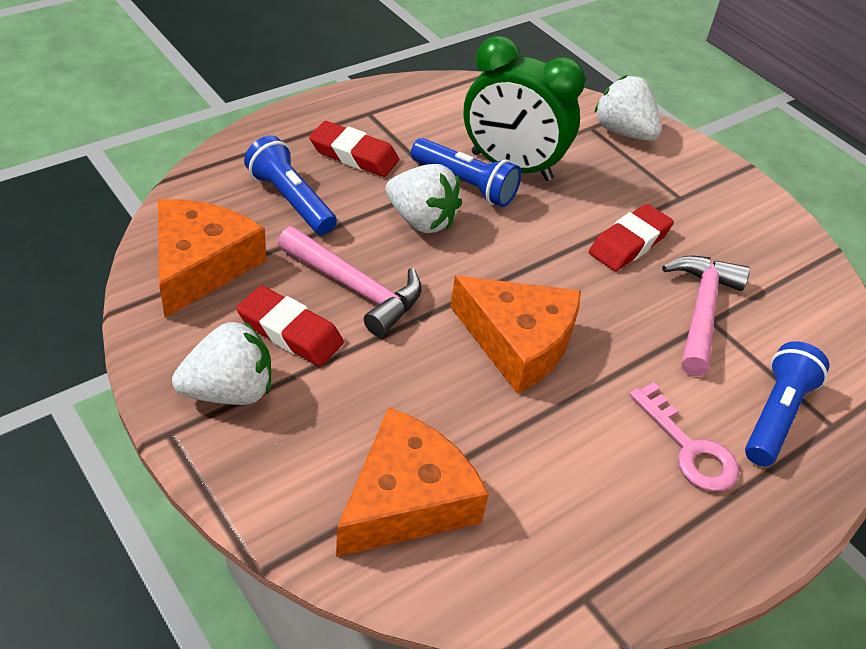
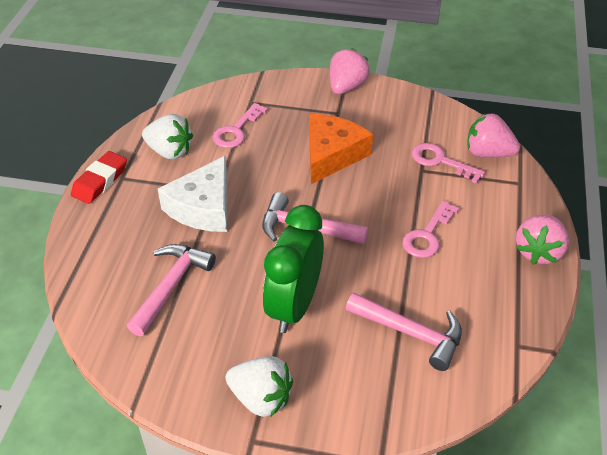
blue flashlight: 3 -> 0
orange cheese: 3 -> 1
pink hammer: 2 -> 3
pink key: 1 -> 3
pink strawberry: 0 -> 3
red eraser: 3 -> 1
white cheese: 0 -> 1
white strawberry: 3 -> 2

